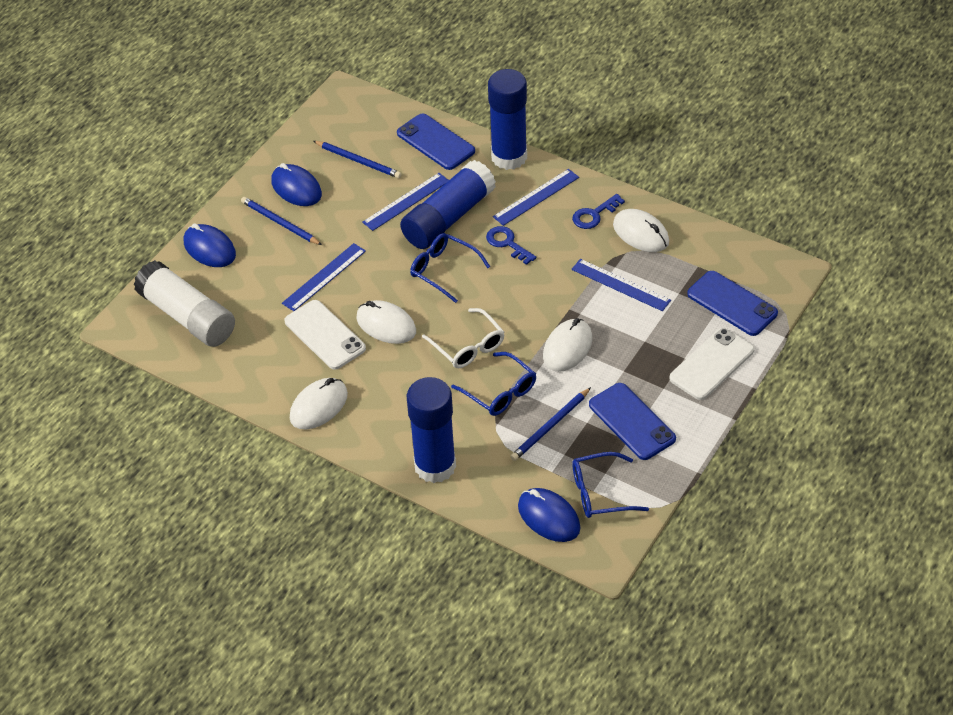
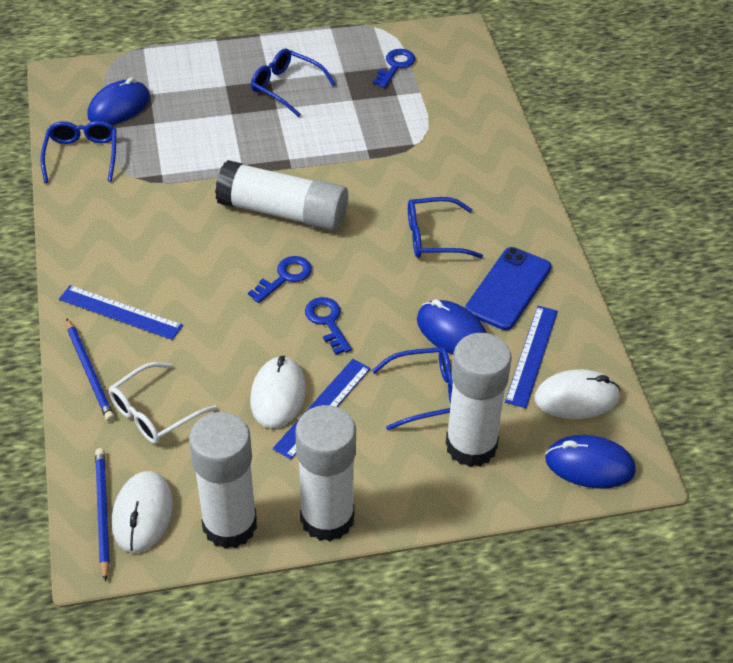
blue glasses: 3 -> 4
blue glue stick: 3 -> 0
blue key: 2 -> 3
blue pencil: 3 -> 2
blue phone: 3 -> 1
blue ruler: 4 -> 3
white glue stick: 1 -> 4
white mouse: 4 -> 3
white phone: 2 -> 0

